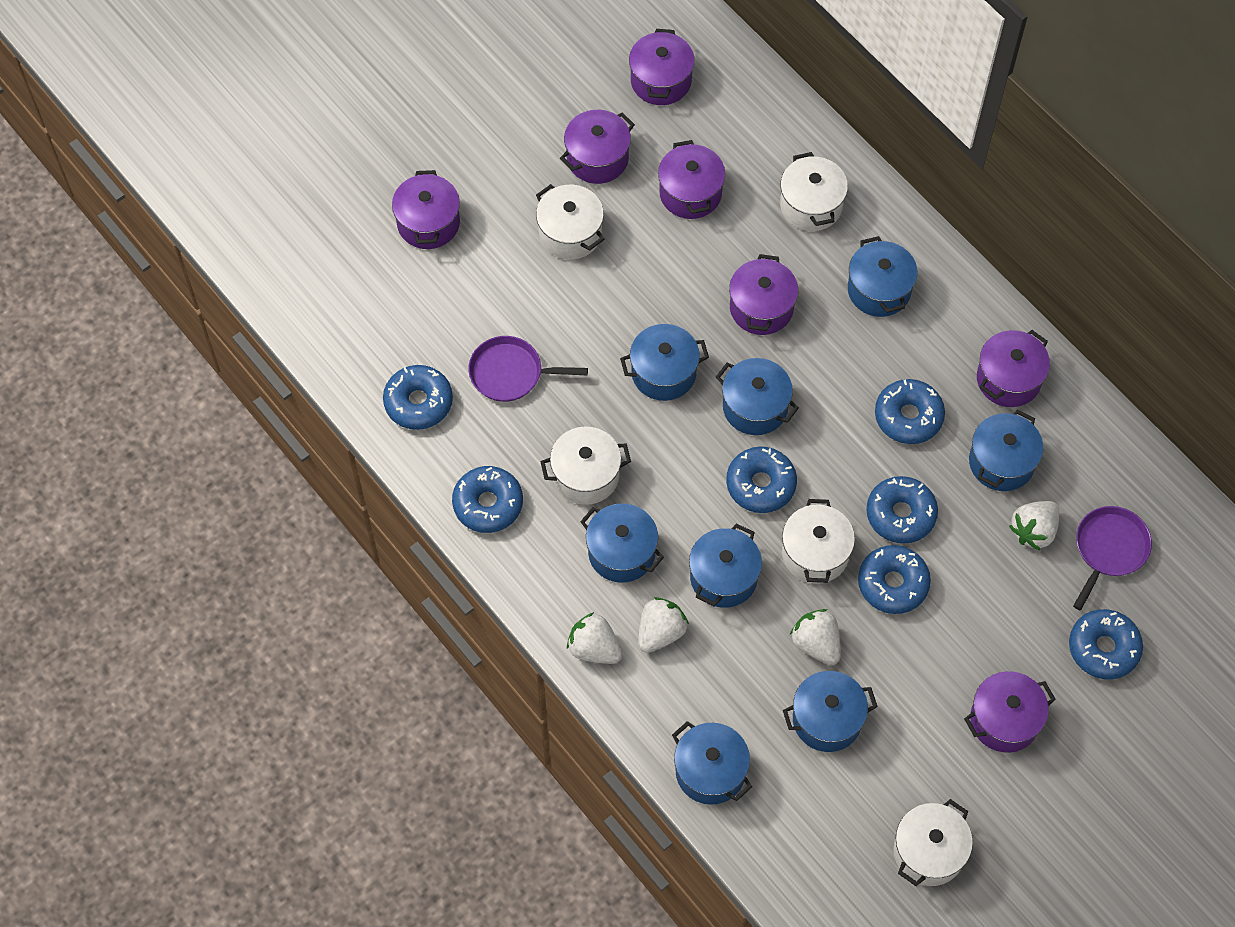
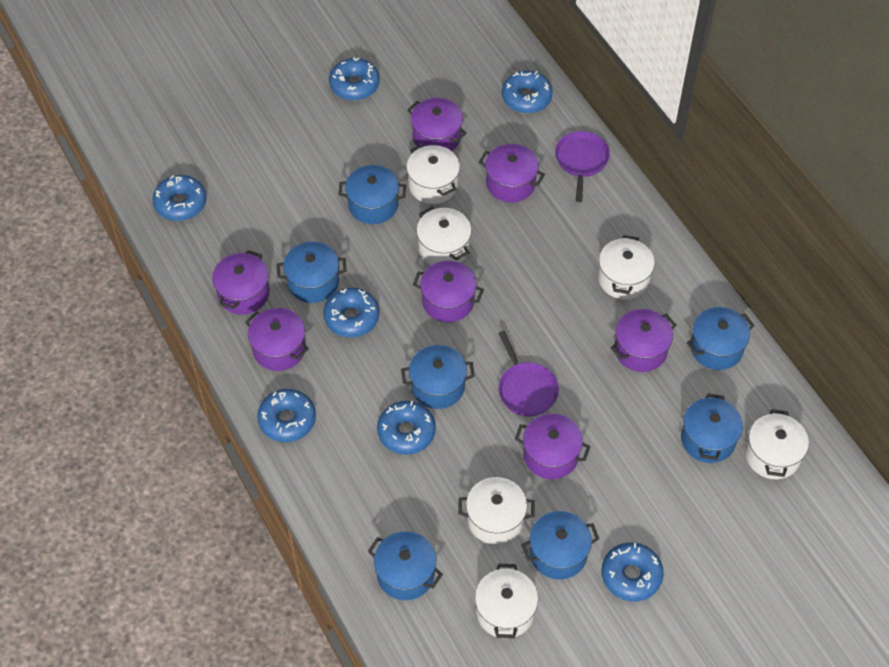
blue pot: 8 -> 7
white pot: 5 -> 6
white strawberry: 4 -> 0

